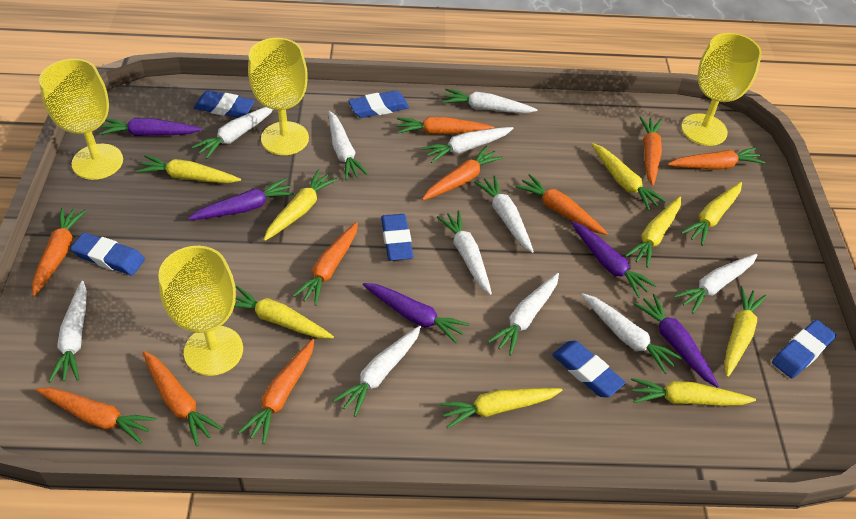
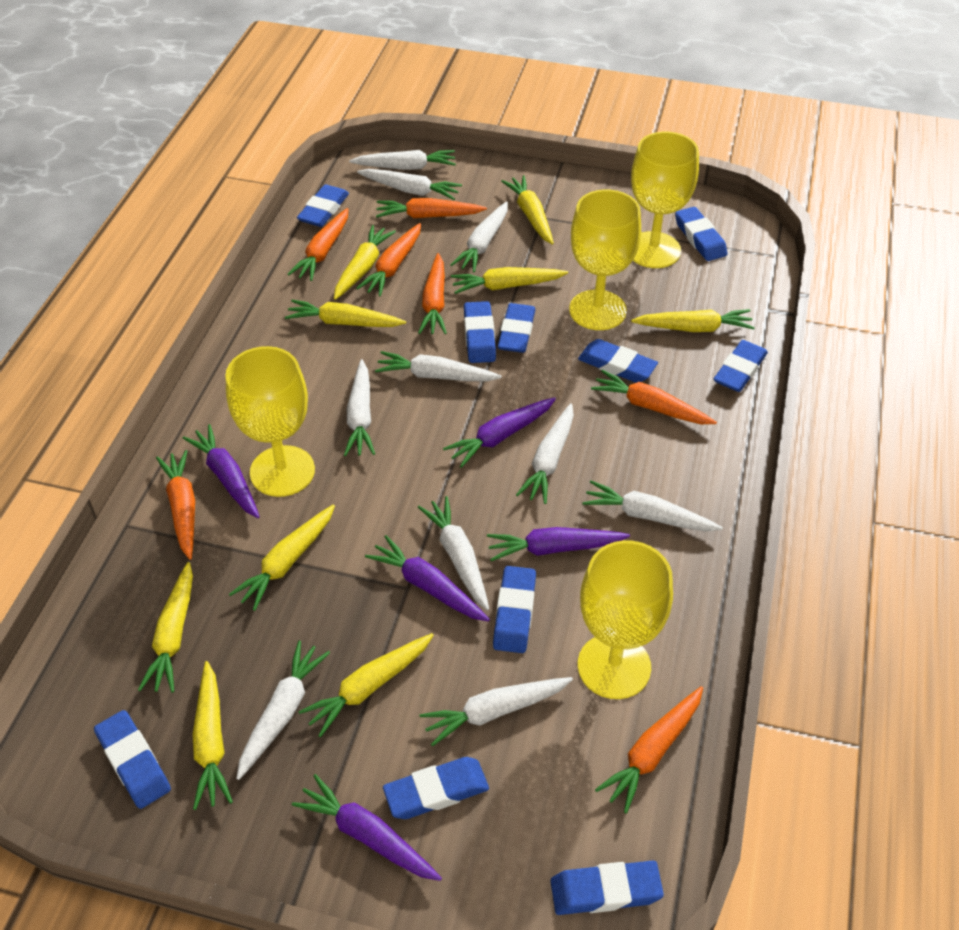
blue eraser: 6 -> 10
orange carrot: 10 -> 7
white carrot: 11 -> 10

